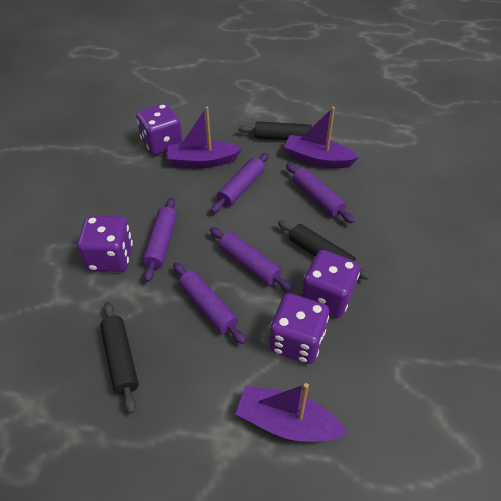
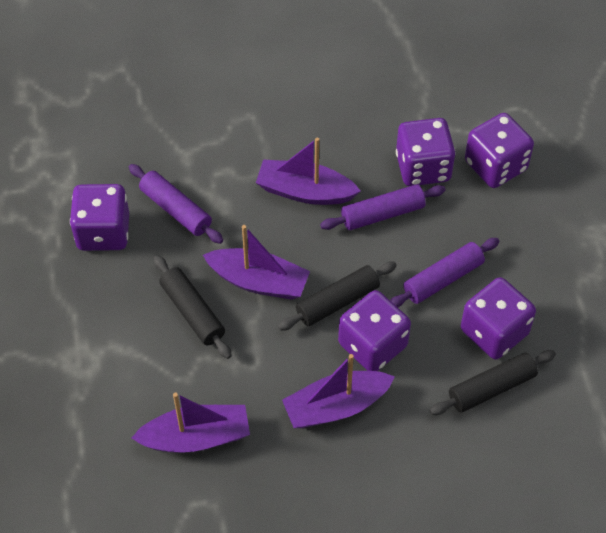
purple boat: 3 -> 4
purple dice: 4 -> 5
purple rolling pin: 5 -> 3

